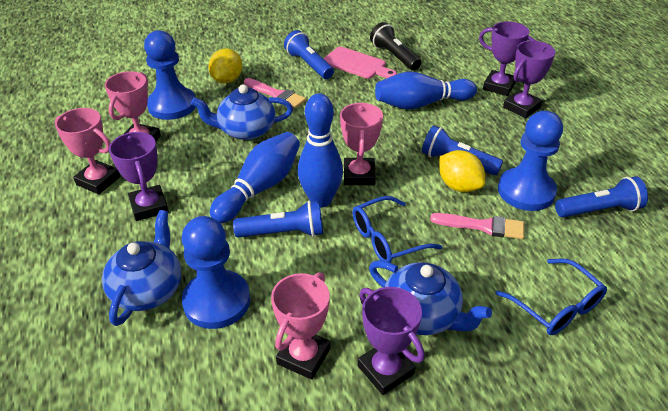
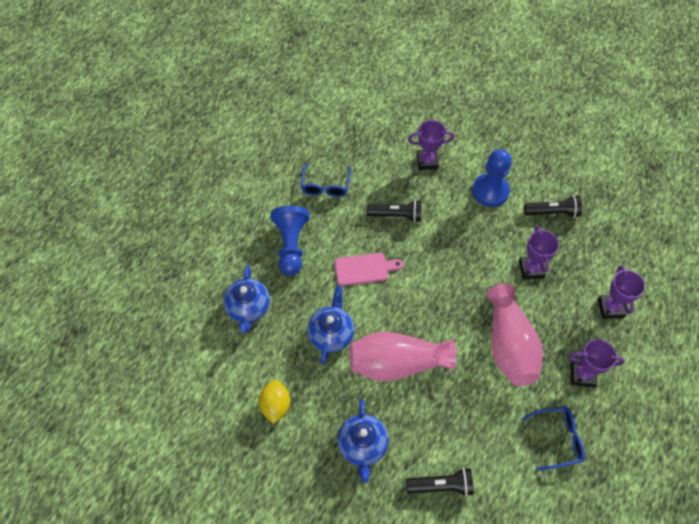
black flashlight: 1 -> 3
blue bowling pin: 3 -> 0
blue flashlight: 4 -> 0
blue pawn: 3 -> 2
pink brush: 2 -> 0
pink trophy: 4 -> 0
pink vase: 0 -> 2
yellow lemon: 2 -> 1

